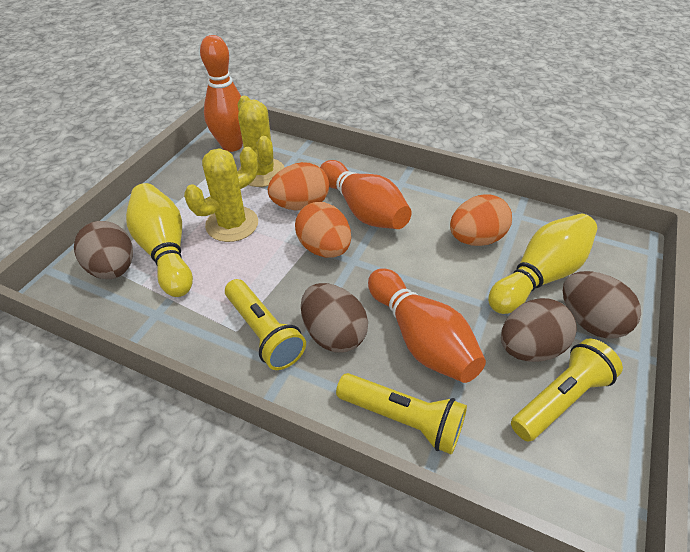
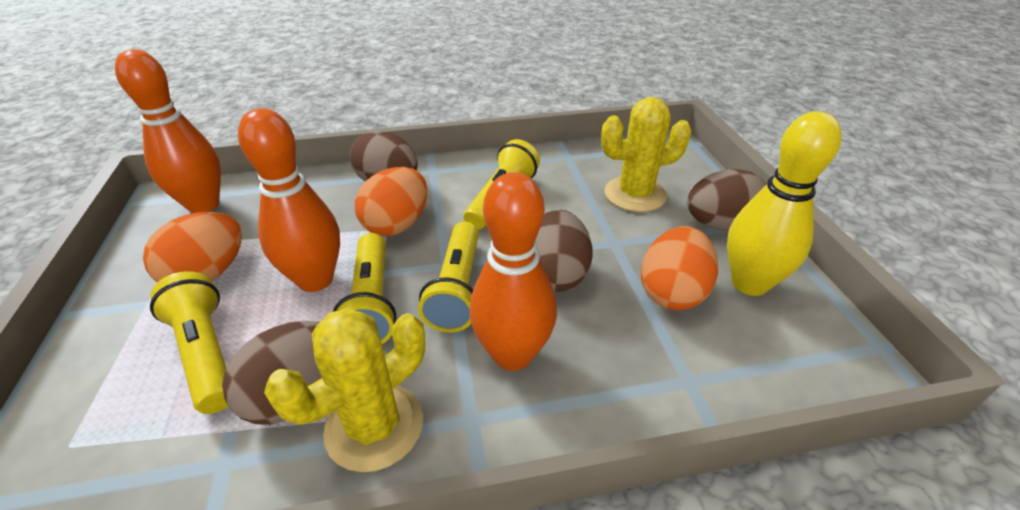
yellow bowling pin: 2 -> 1
yellow flashlight: 3 -> 4

